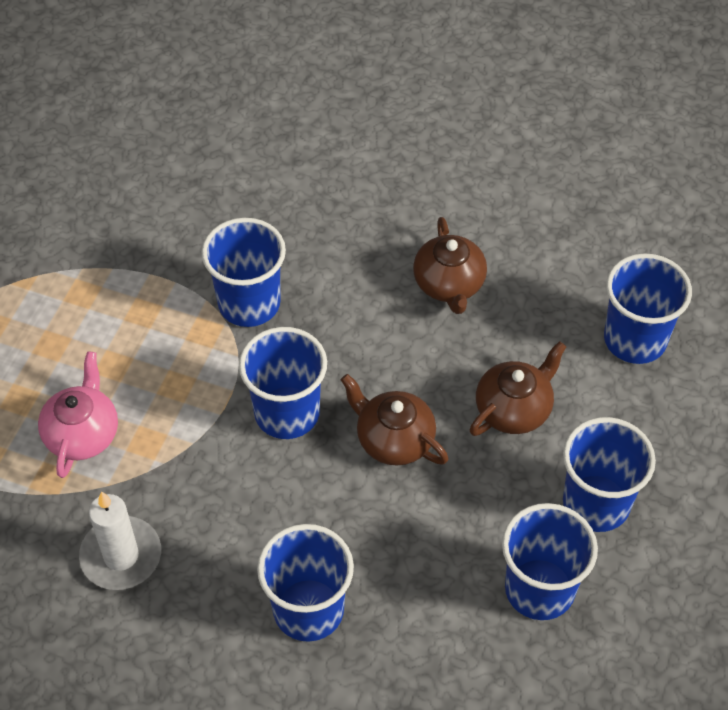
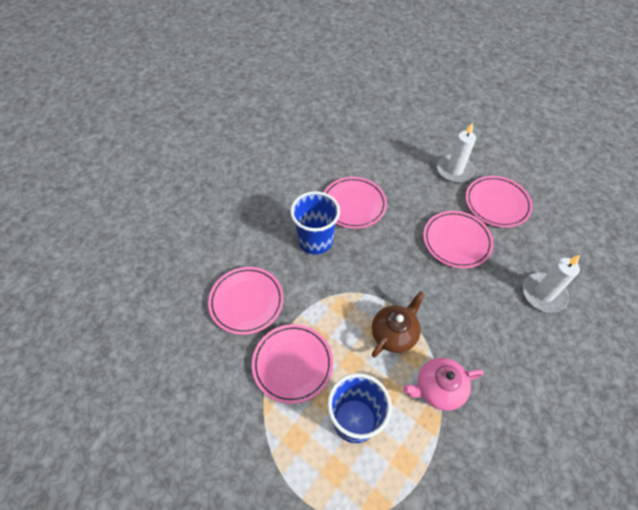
blue cup: 6 -> 2
brown teapot: 3 -> 1
pink plate: 0 -> 5
white candle: 1 -> 2

